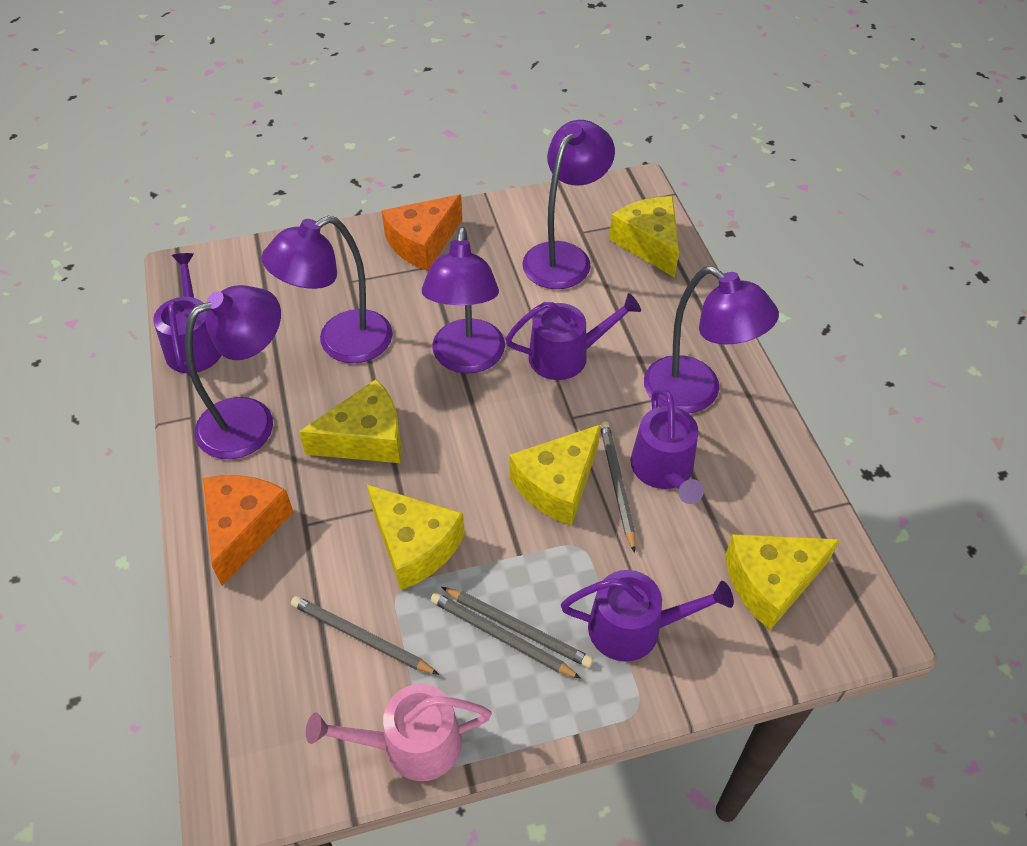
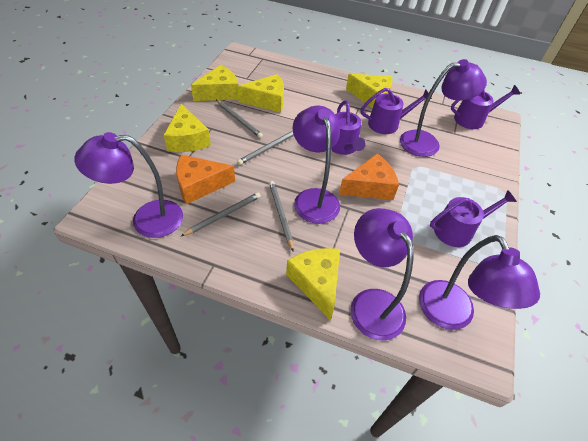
pink watering can: 1 -> 0

